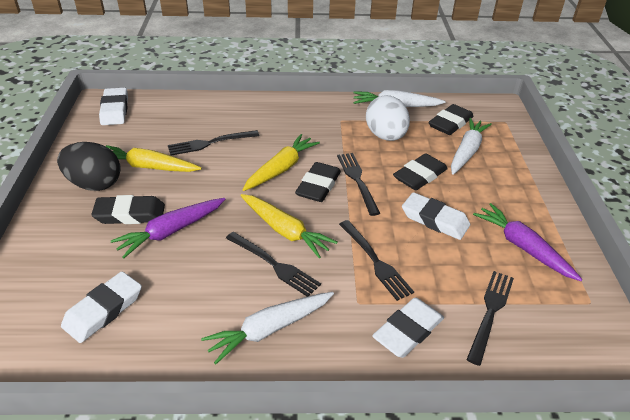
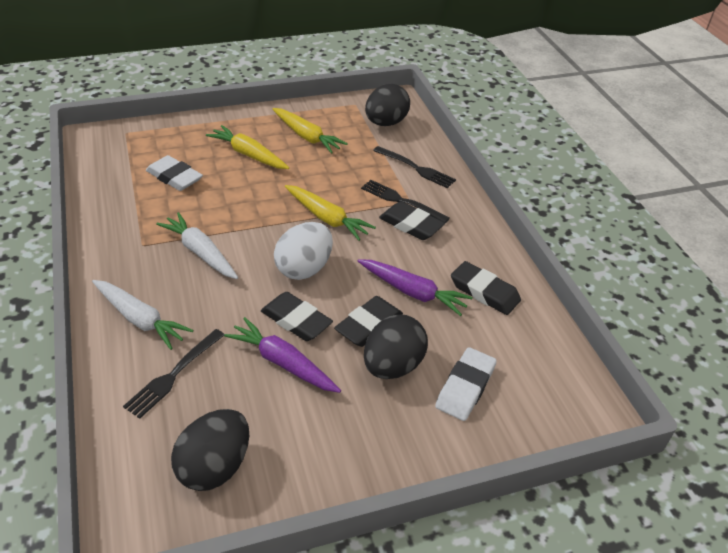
black egg: 1 -> 3
black fork: 5 -> 3
white carrot: 3 -> 2
white eraser: 4 -> 2

